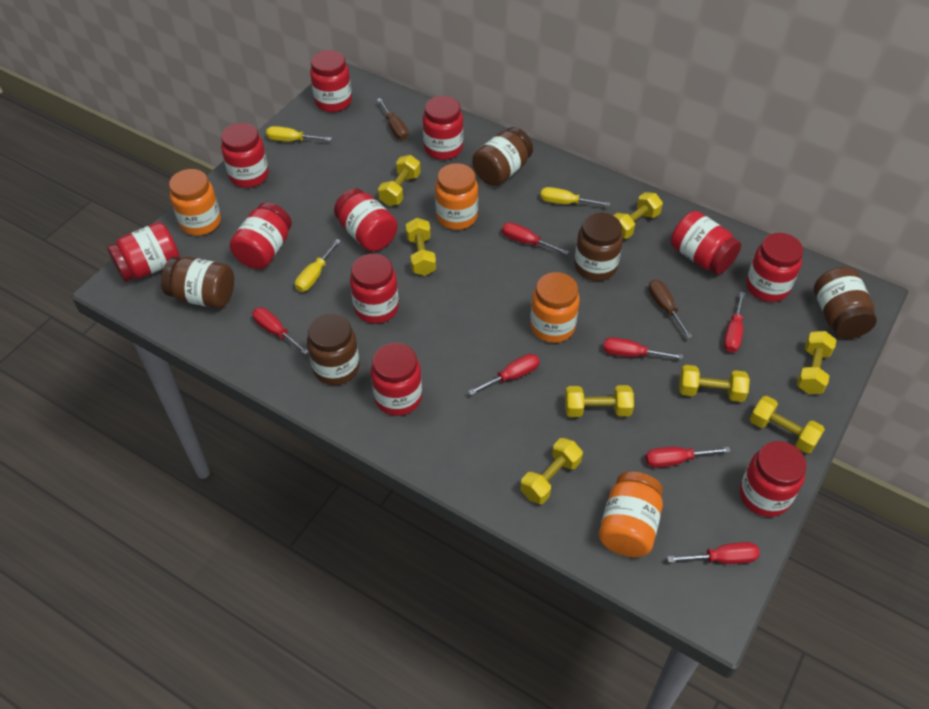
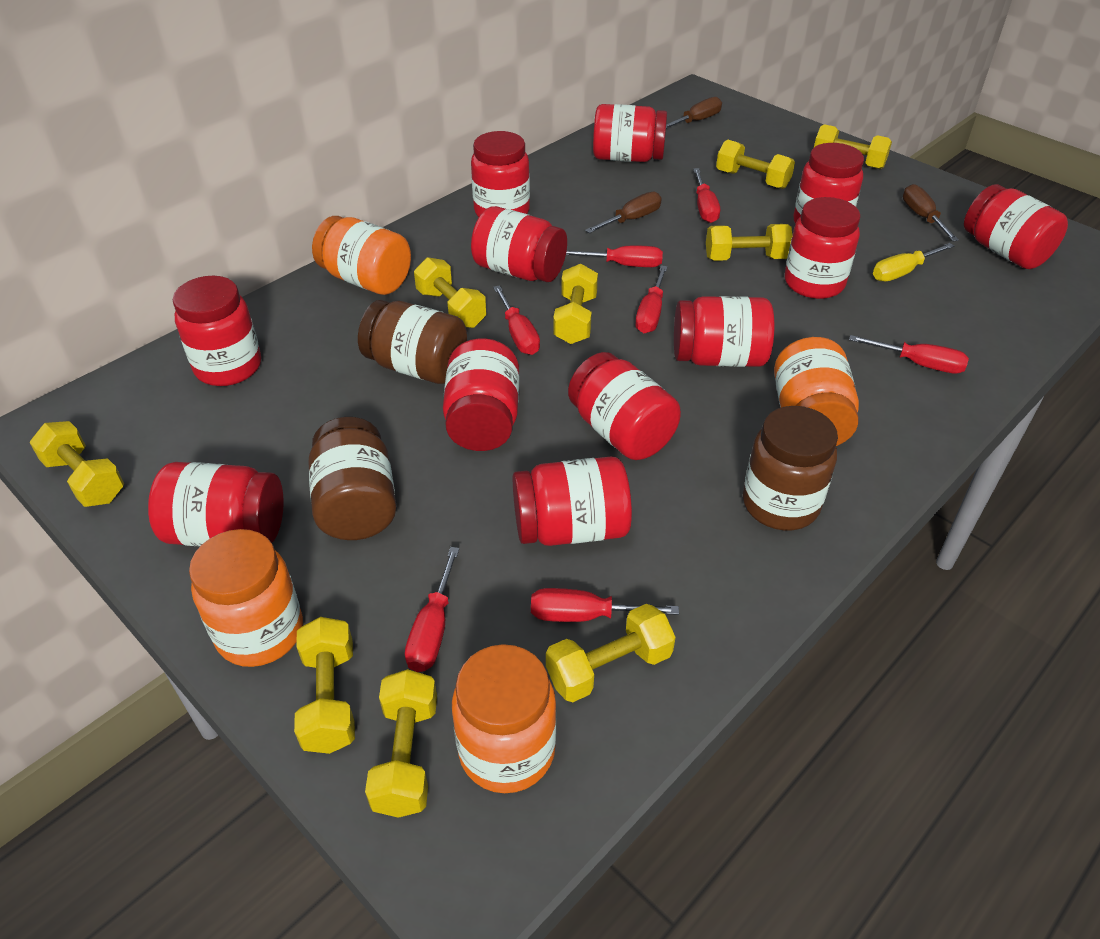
brown jar: 5 -> 3
brown screwdriver: 2 -> 3
red jar: 11 -> 12
yellow dumbbell: 8 -> 9
yellow screwdriver: 3 -> 1

